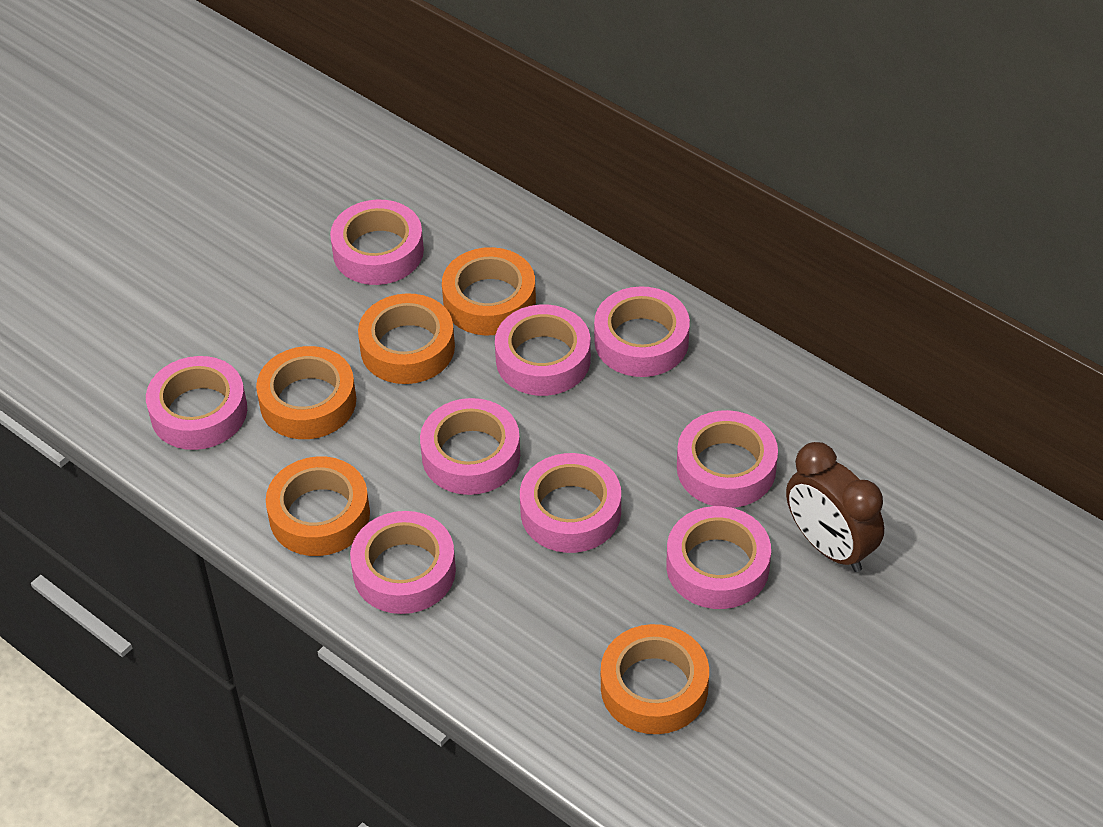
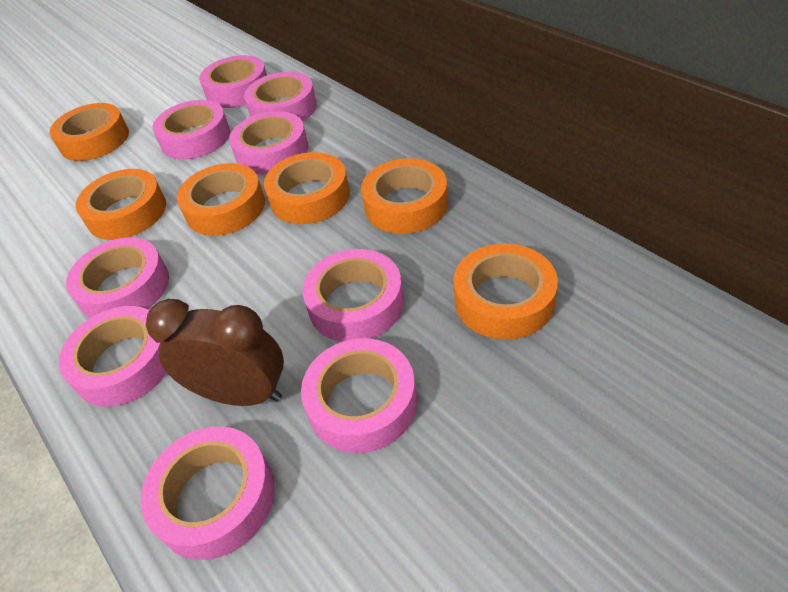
orange tape: 5 -> 6

